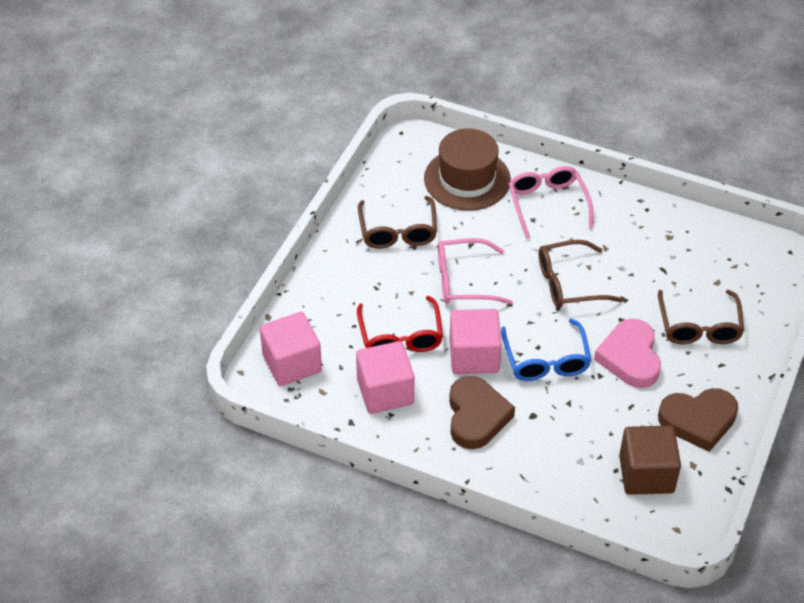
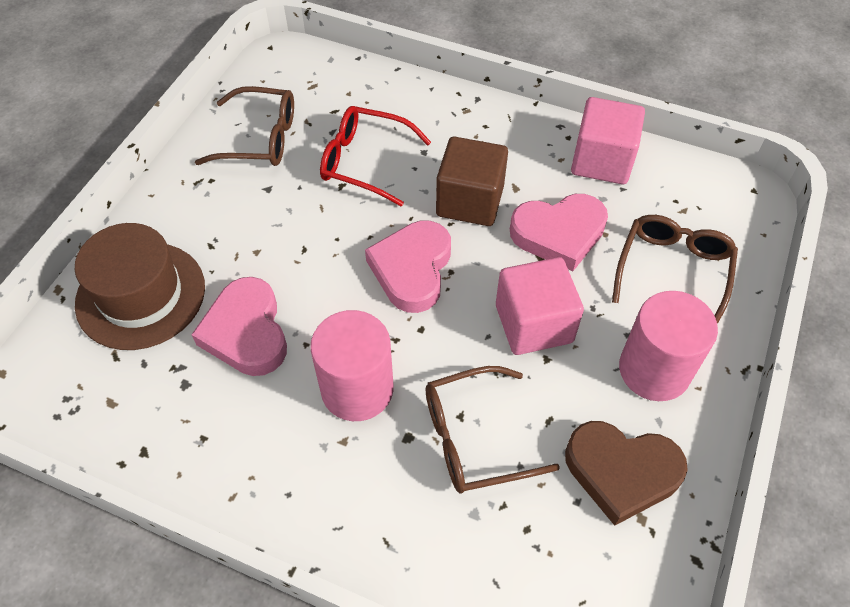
blue glasses: 1 -> 0
brown heart: 2 -> 1
pink cube: 3 -> 2
pink cylinder: 0 -> 2
pink glasses: 2 -> 0
pink heart: 1 -> 3

